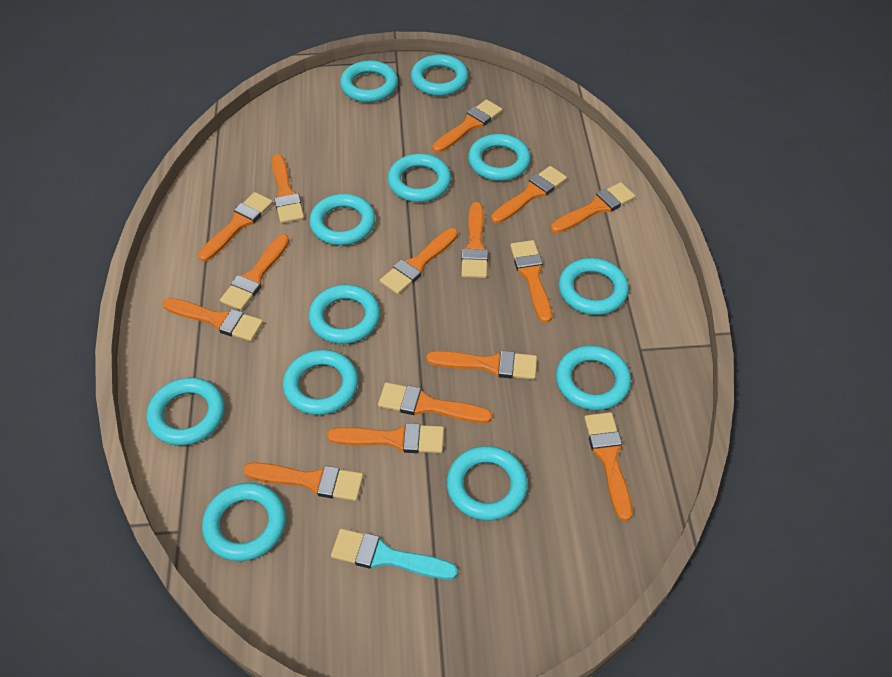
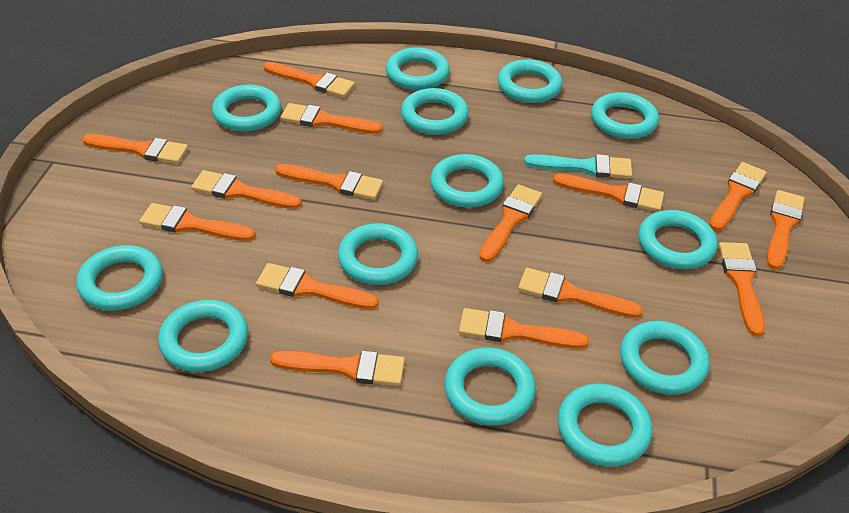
turquoise ring: 12 -> 13

